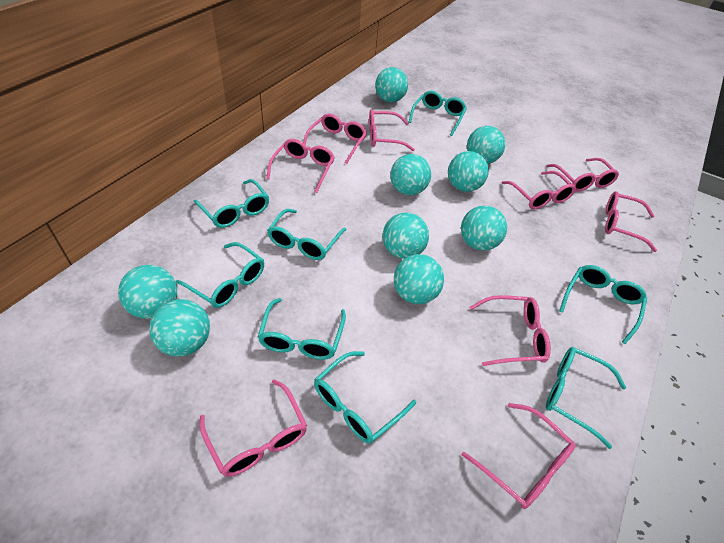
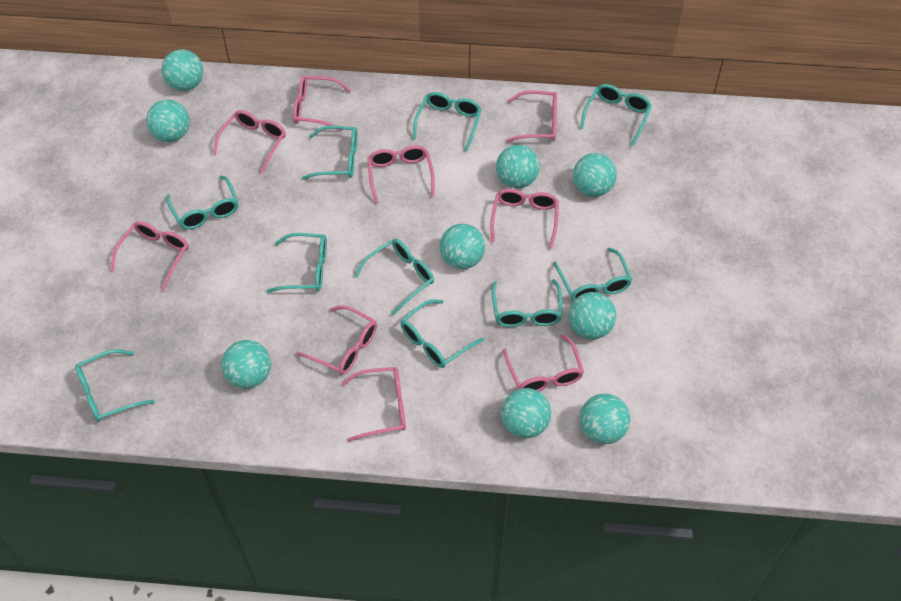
turquoise glasses: 8 -> 10

